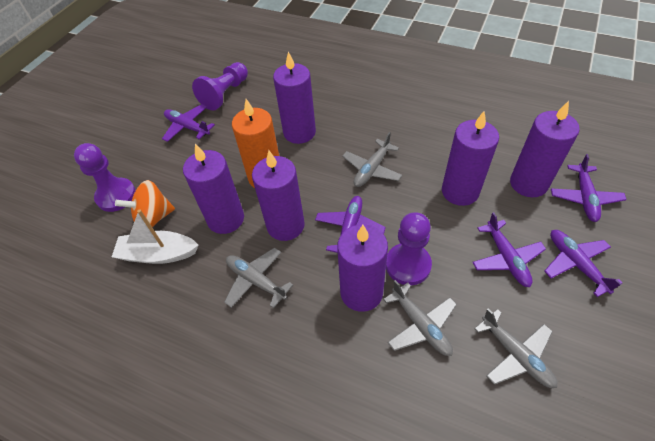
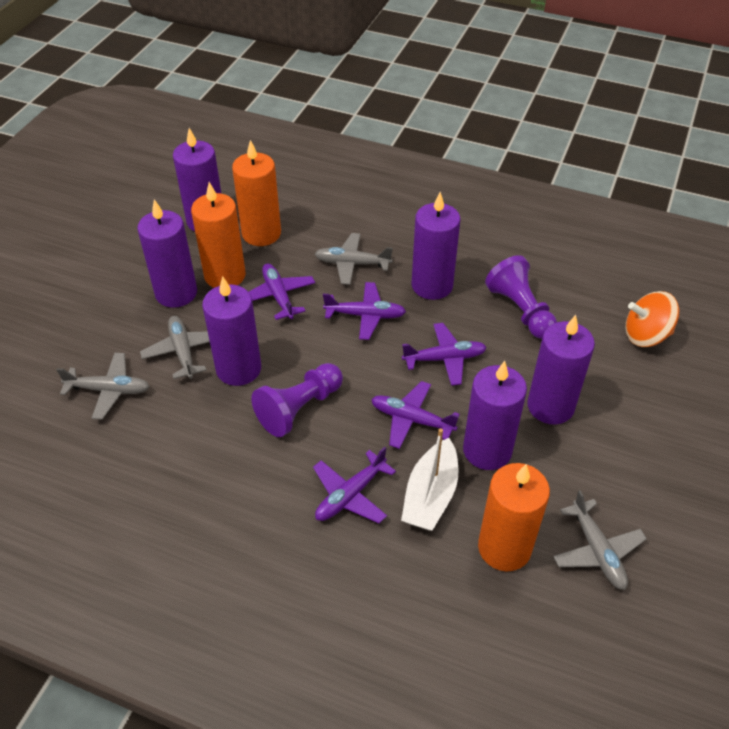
orange candle: 1 -> 3
purple pawn: 3 -> 2

